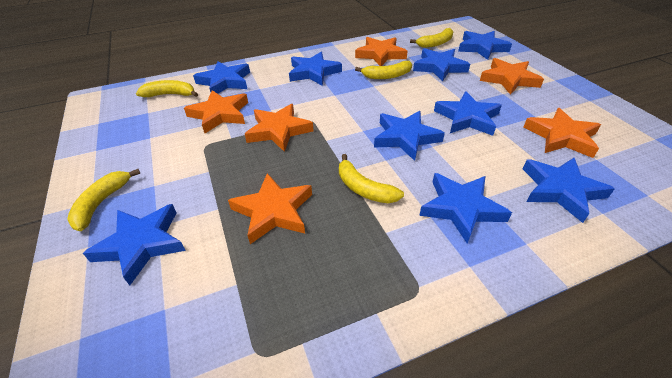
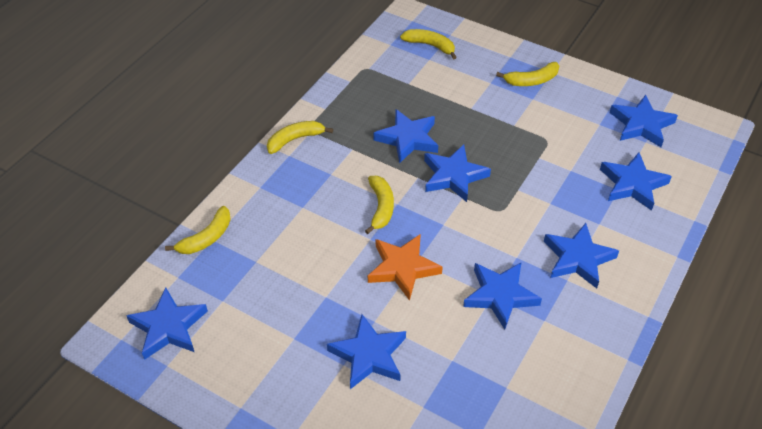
blue star: 9 -> 8
orange star: 6 -> 1

